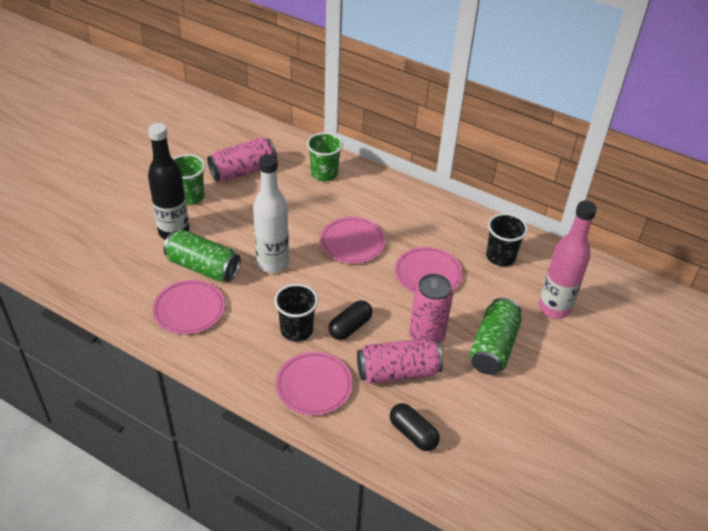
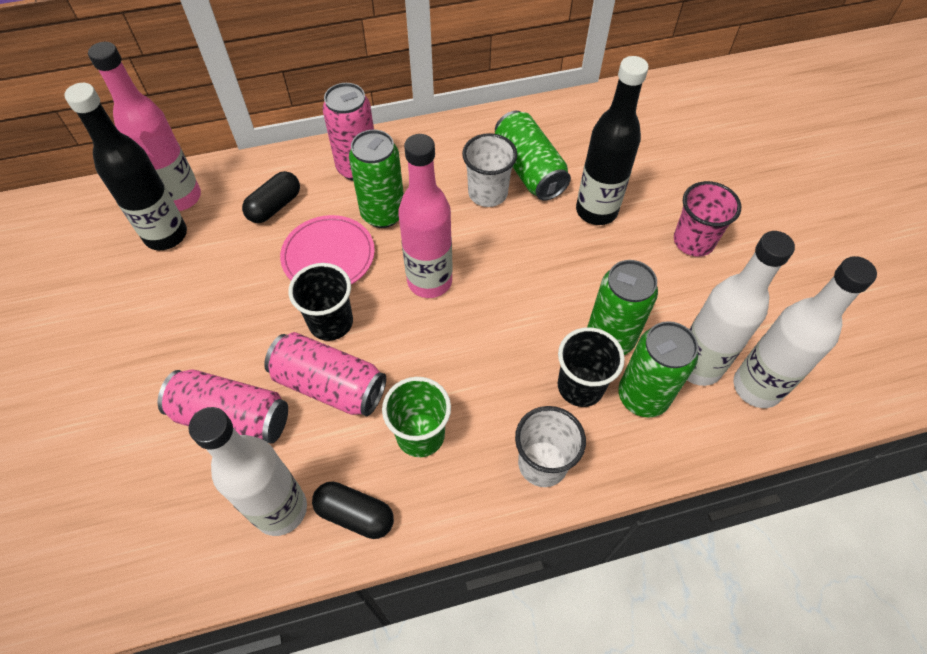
black bottle: 1 -> 2
green can: 2 -> 4
green cup: 2 -> 1
pink bottle: 1 -> 2
pink cup: 0 -> 1
pink plate: 4 -> 1
white bottle: 1 -> 3
white cup: 0 -> 2

